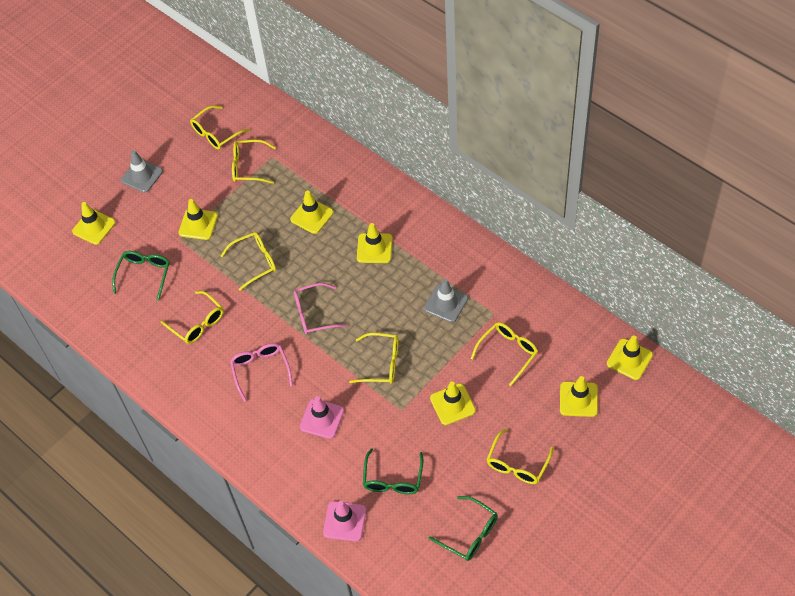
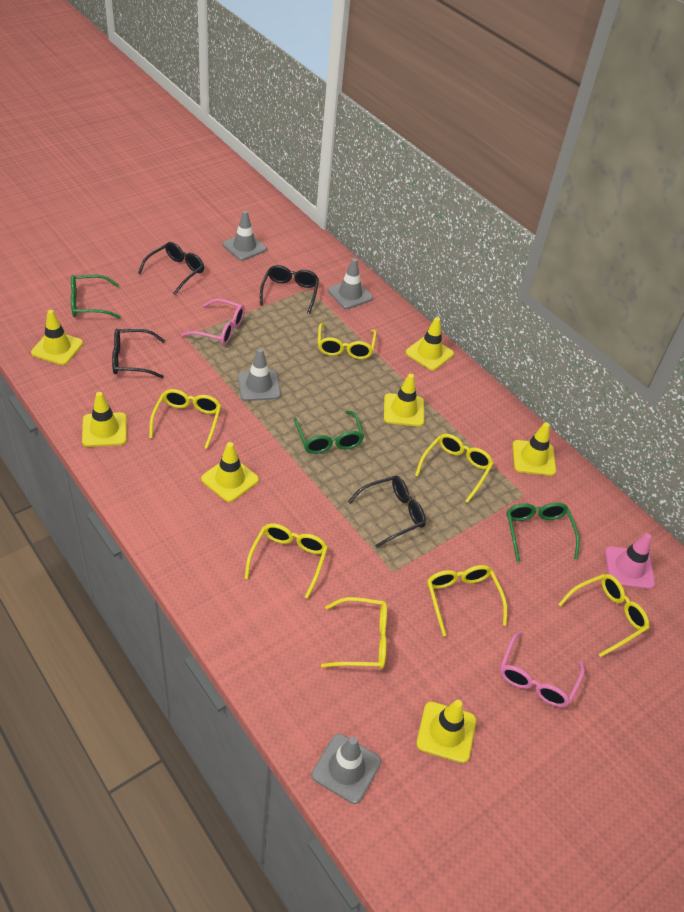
black glasses: 0 -> 4
grey traffic cone: 2 -> 4
pink traffic cone: 2 -> 1

